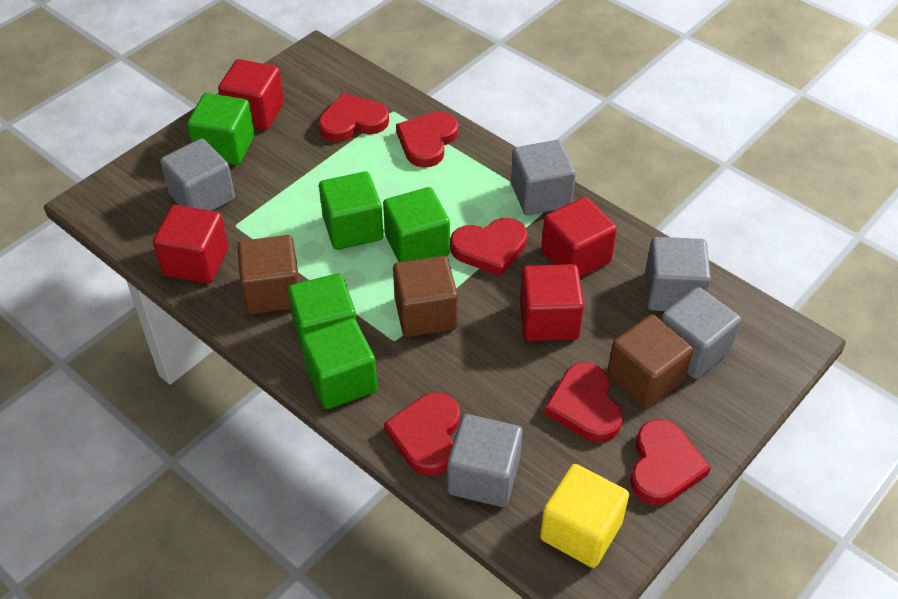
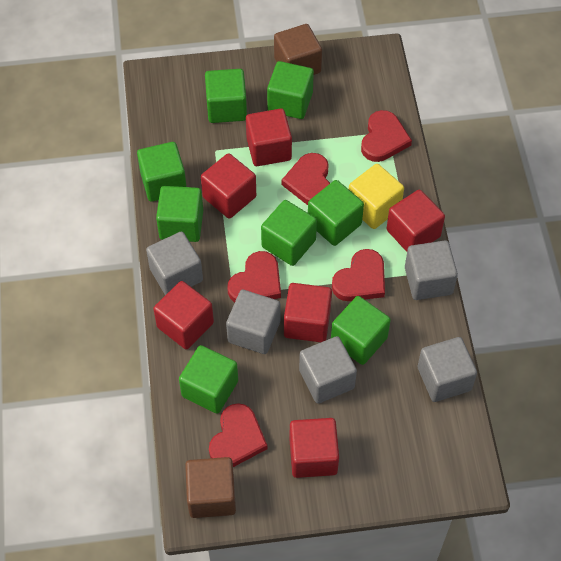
brown cube: 3 -> 2
green cube: 5 -> 8
red cube: 4 -> 6
red heart: 6 -> 5

